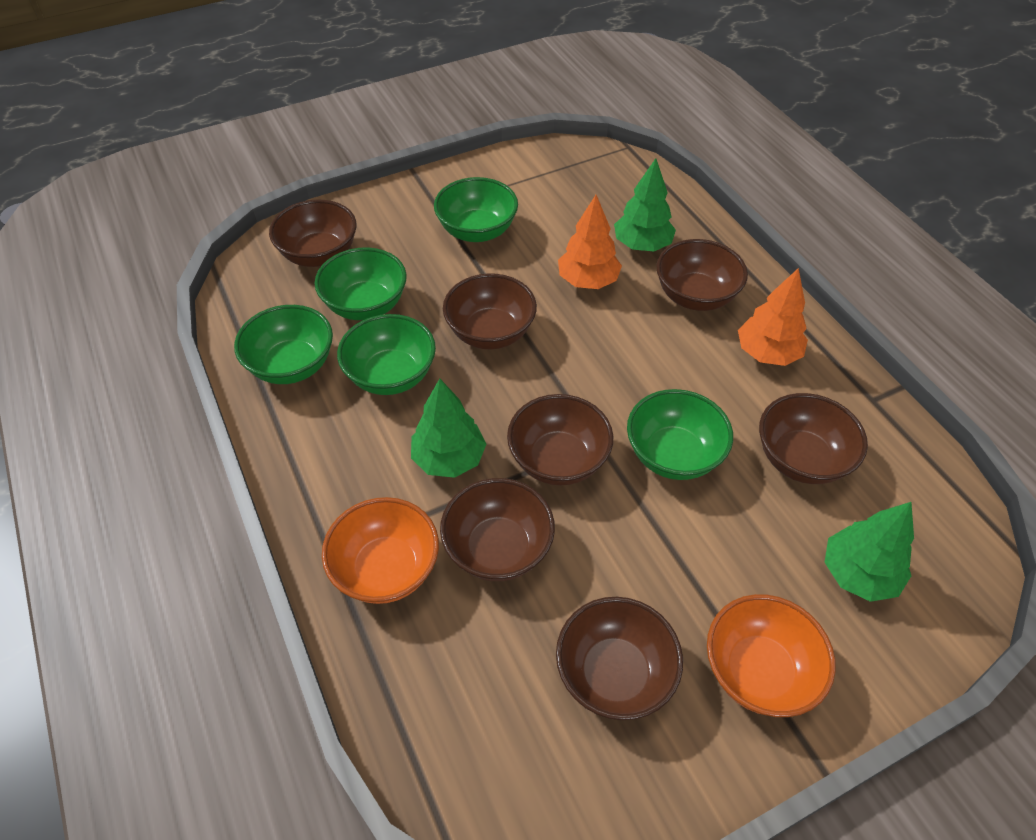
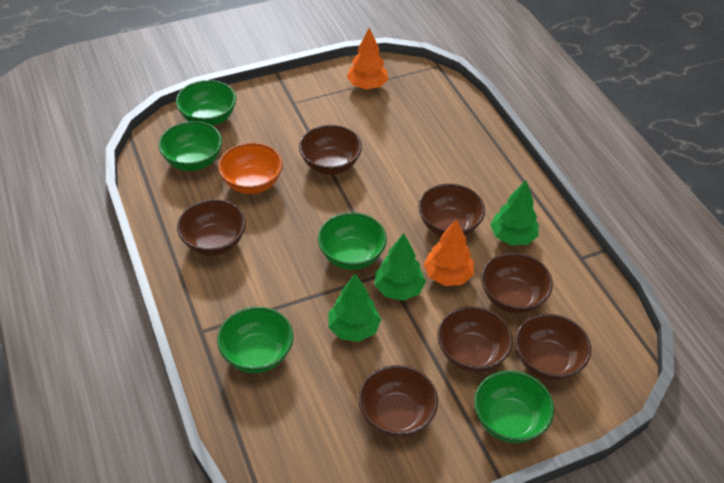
orange bowl: 2 -> 1

